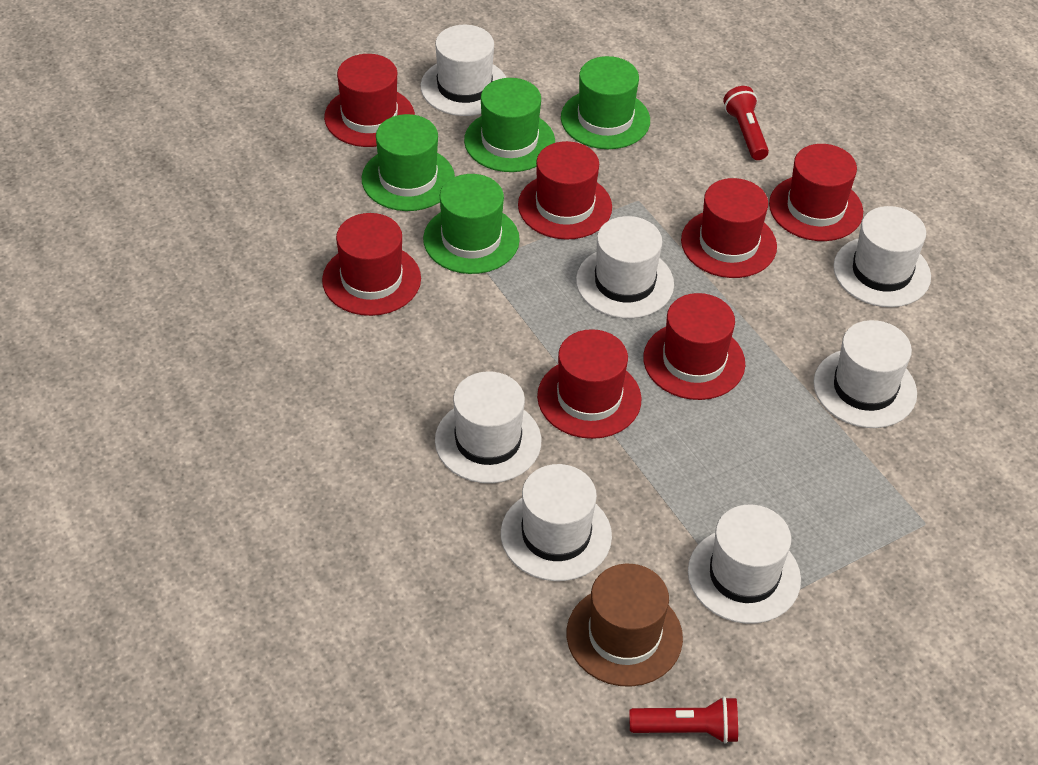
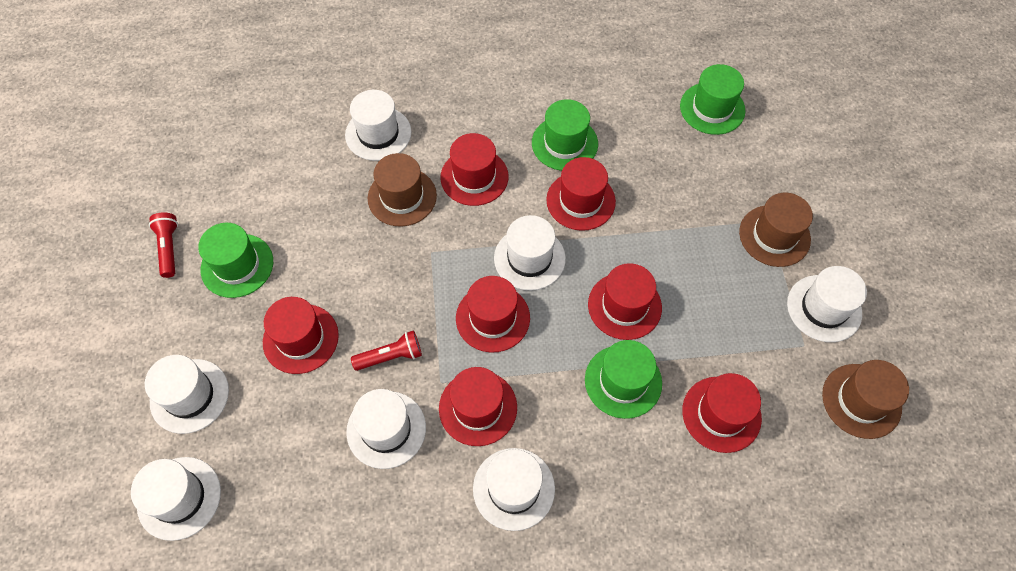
brown hat: 1 -> 3

